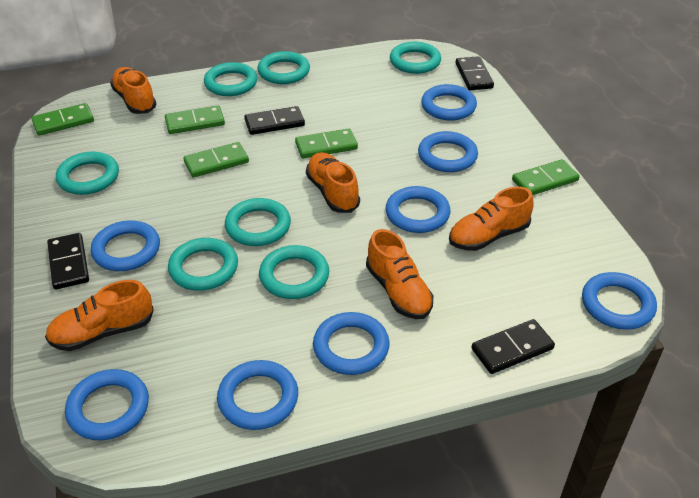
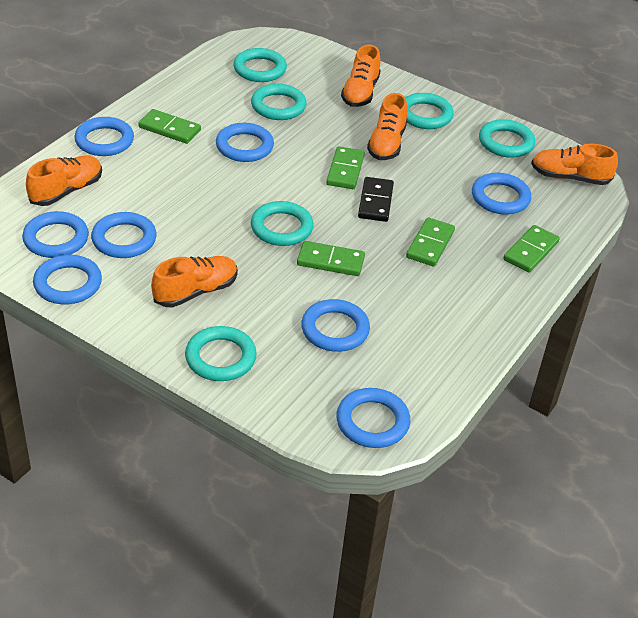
black domino: 4 -> 1
turquoise ring: 7 -> 6

